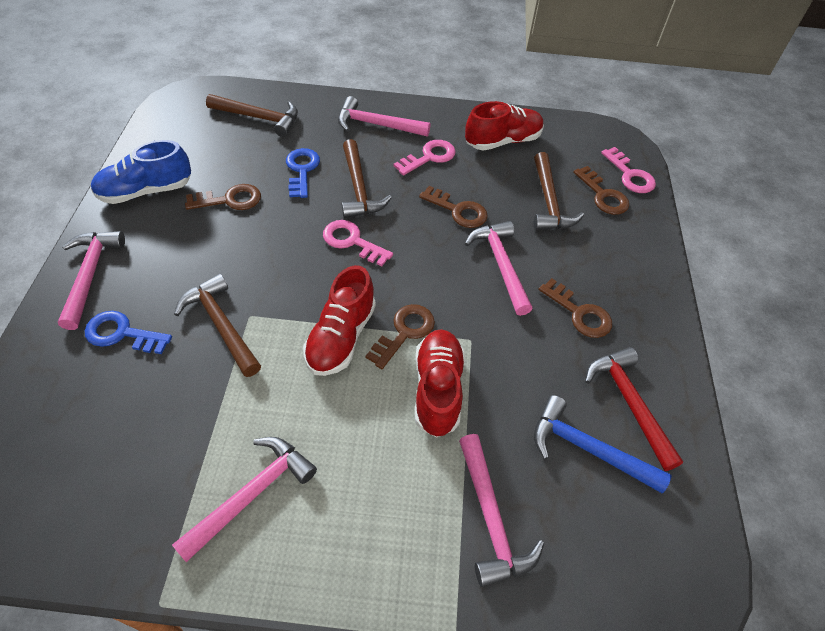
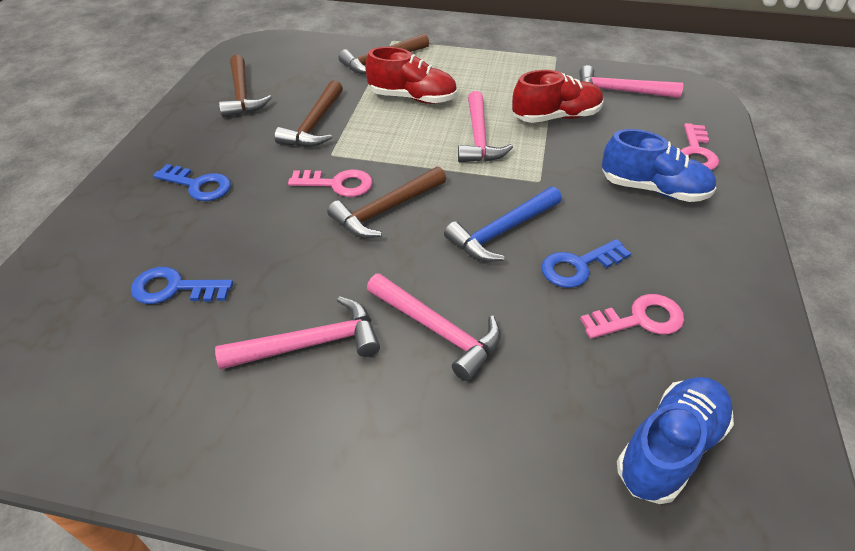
blue key: 2 -> 3
blue shoe: 1 -> 2
brown key: 5 -> 0
pink hammer: 5 -> 4
red hammer: 1 -> 0
red shoe: 3 -> 2

